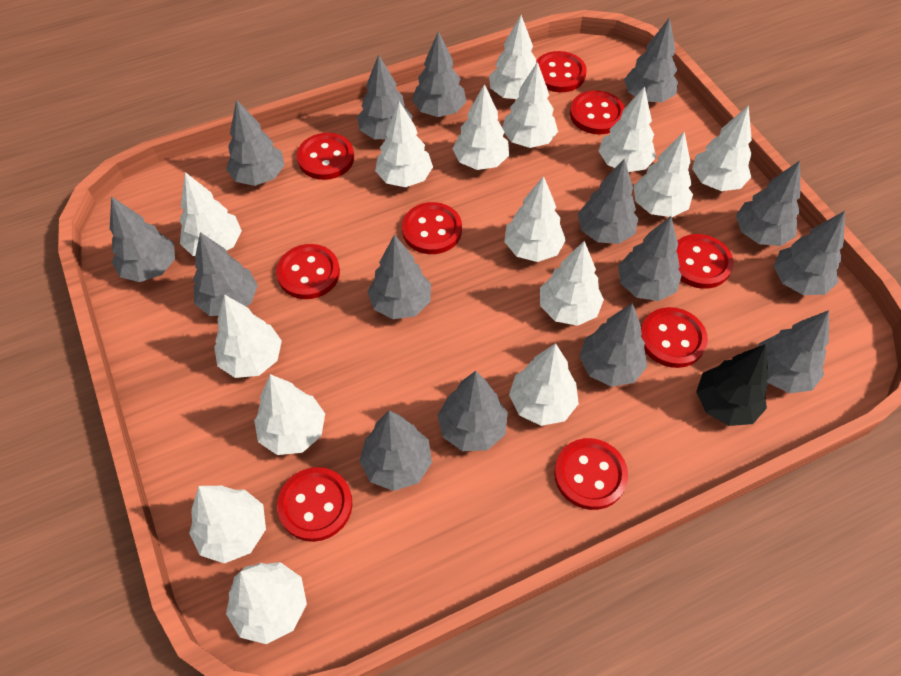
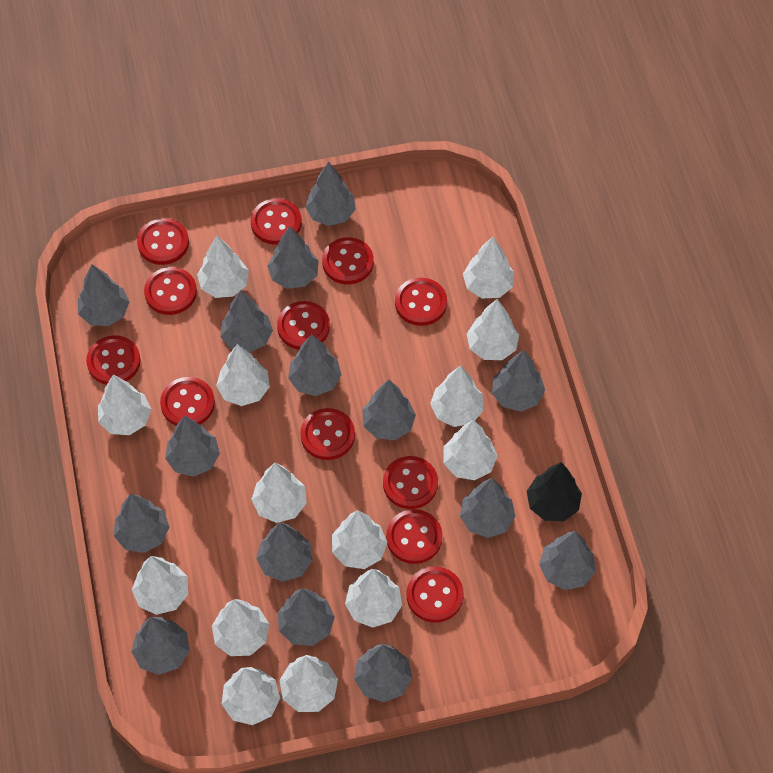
red button: 9 -> 12
white tree: 15 -> 14

